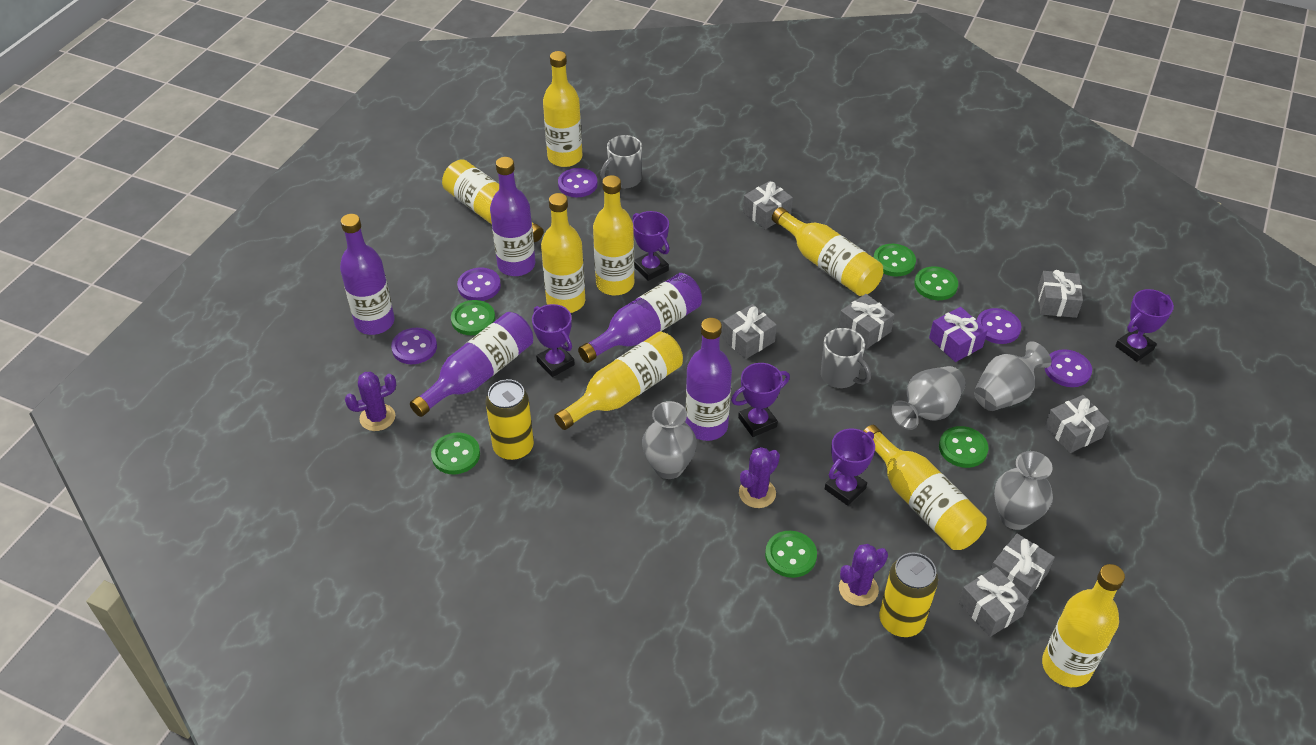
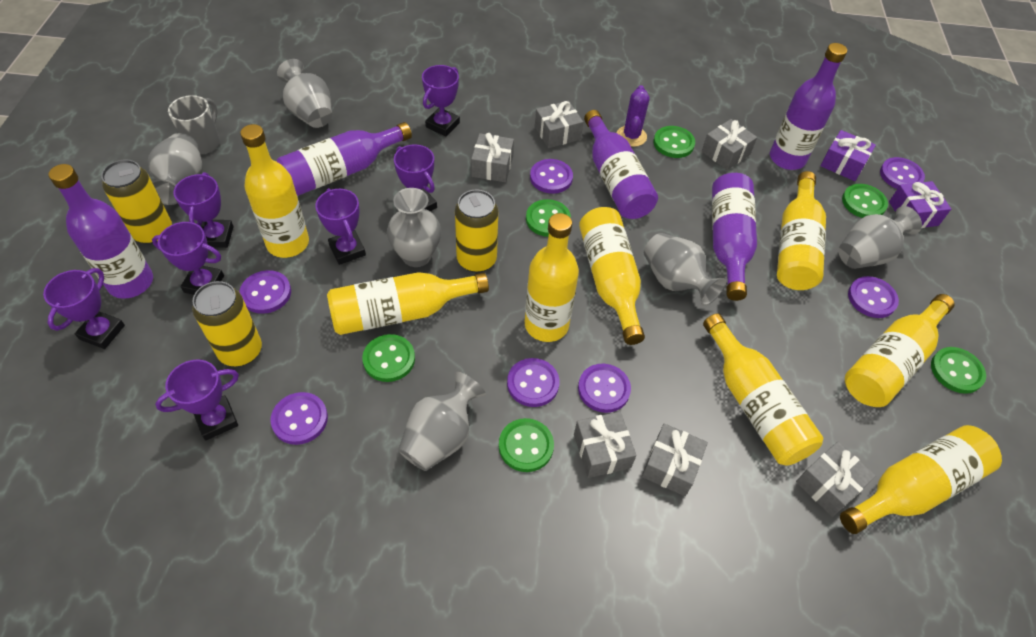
grey gift: 7 -> 6
grey mug: 2 -> 1
grey vase: 4 -> 6
purple button: 5 -> 7
purple cactus: 3 -> 1
purple gift: 1 -> 2
purple trophy: 5 -> 7
yellow can: 2 -> 3

